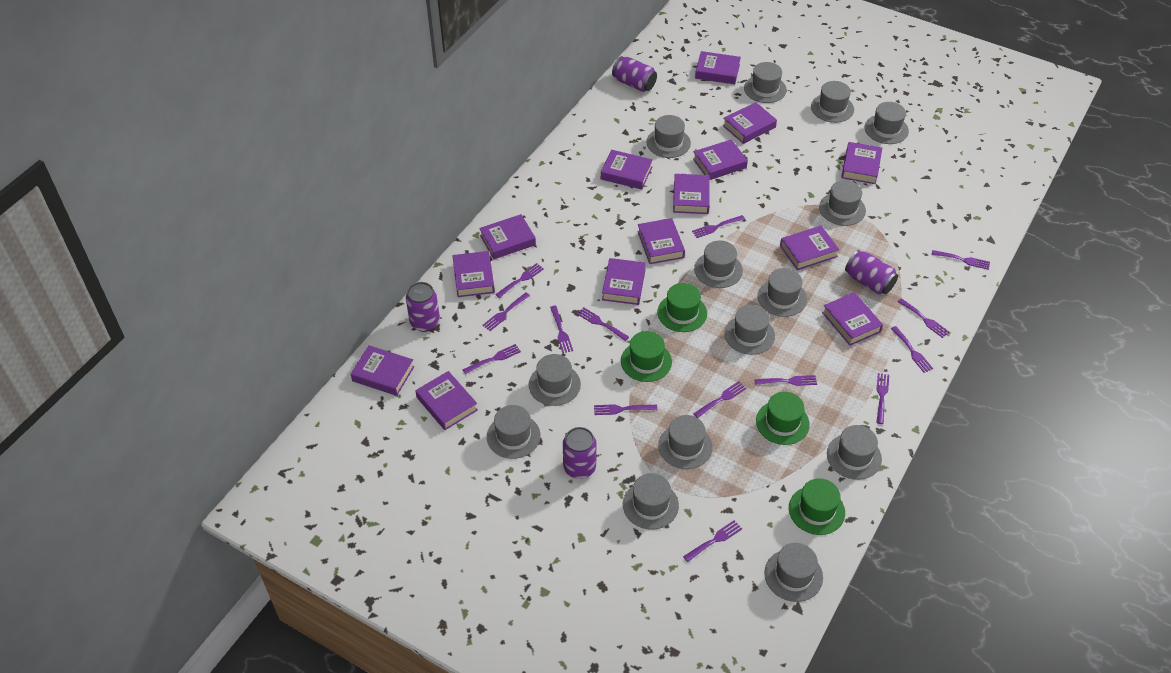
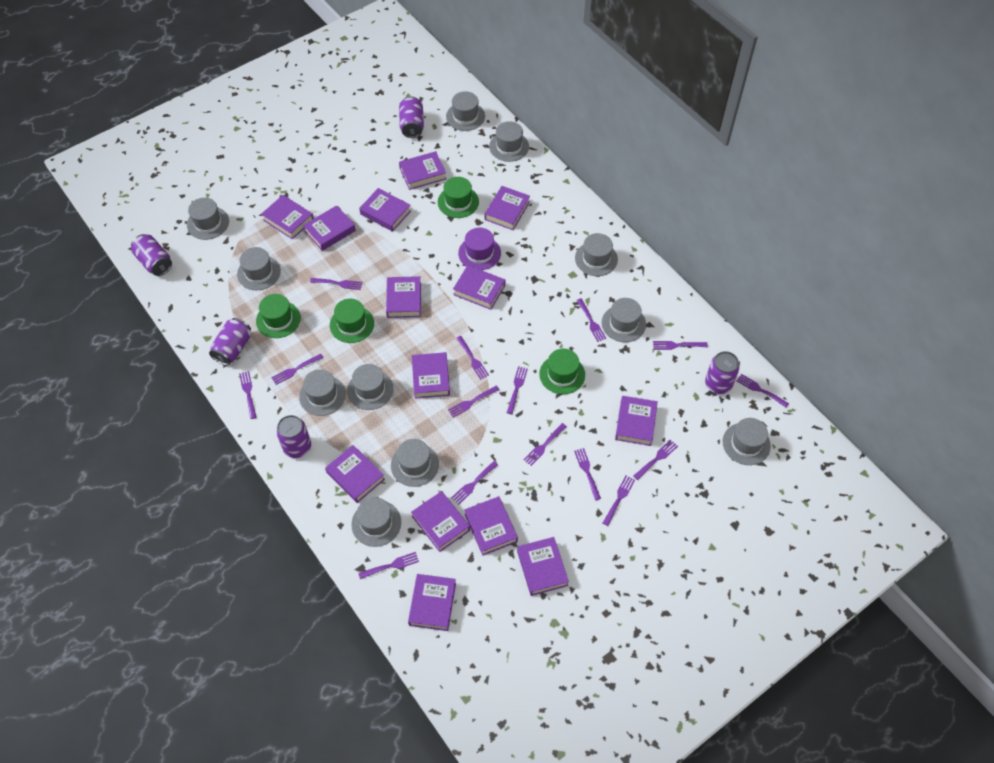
grey hat: 14 -> 11
purple can: 4 -> 5
purple fork: 14 -> 15
purple hat: 0 -> 1

